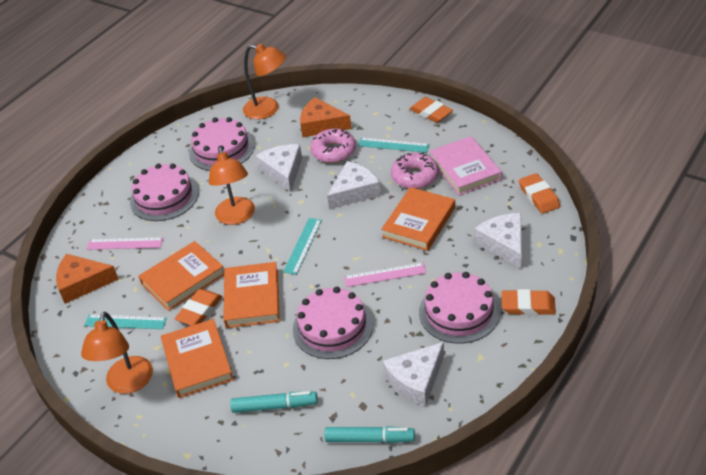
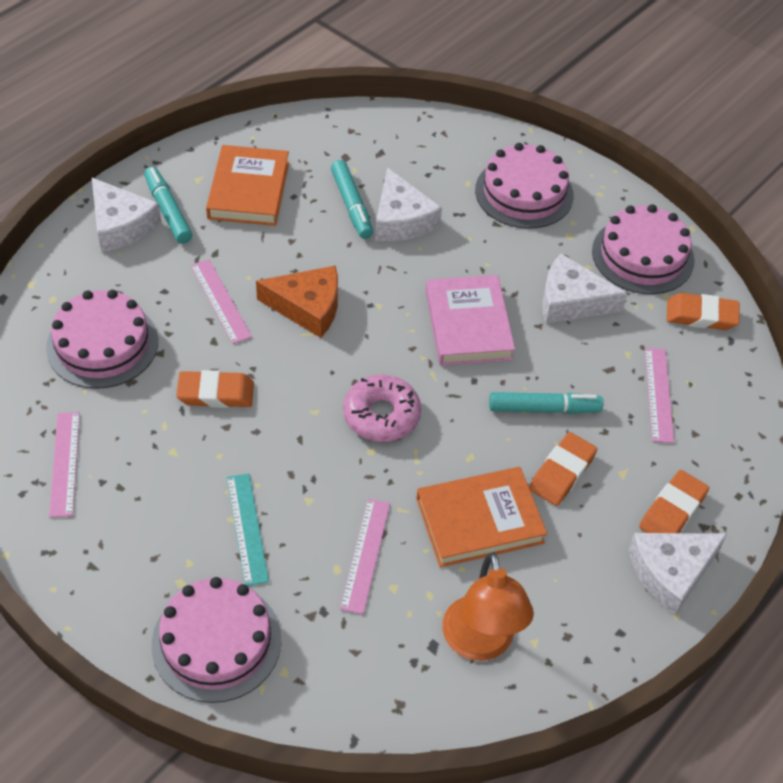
orange book: 4 -> 2
orange cheese: 2 -> 1
orange lamp: 3 -> 1
pink donut: 2 -> 1
pink ruler: 2 -> 4
turquoise marker: 2 -> 3
turquoise ruler: 3 -> 1

